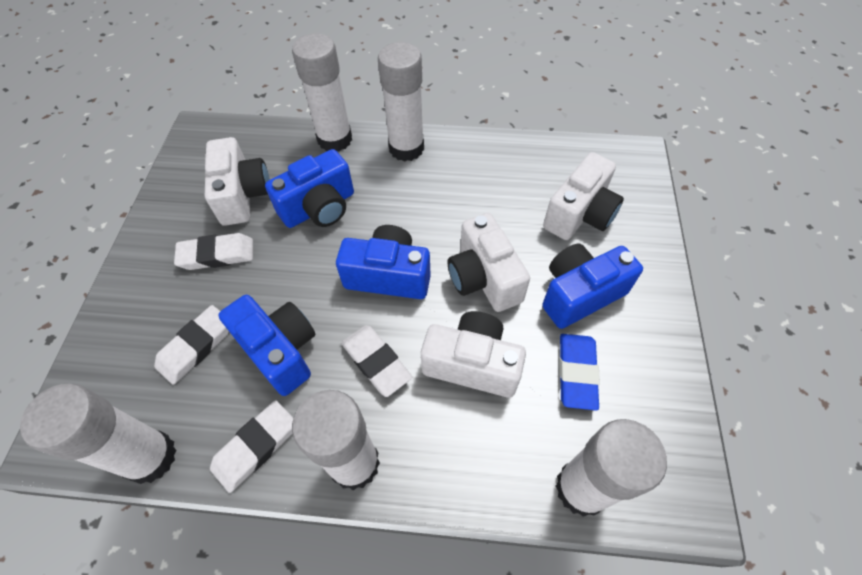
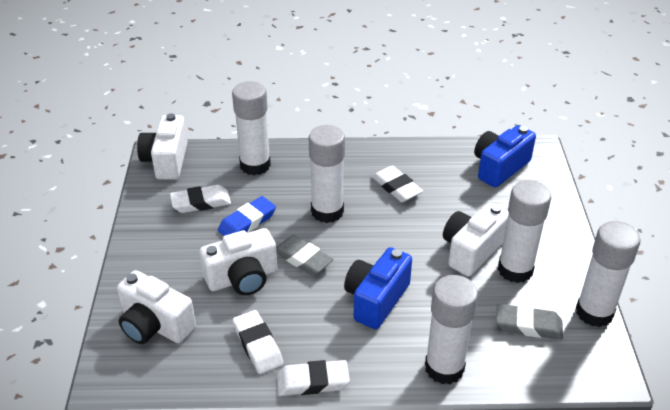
blue camera: 4 -> 2
grey eraser: 0 -> 2

